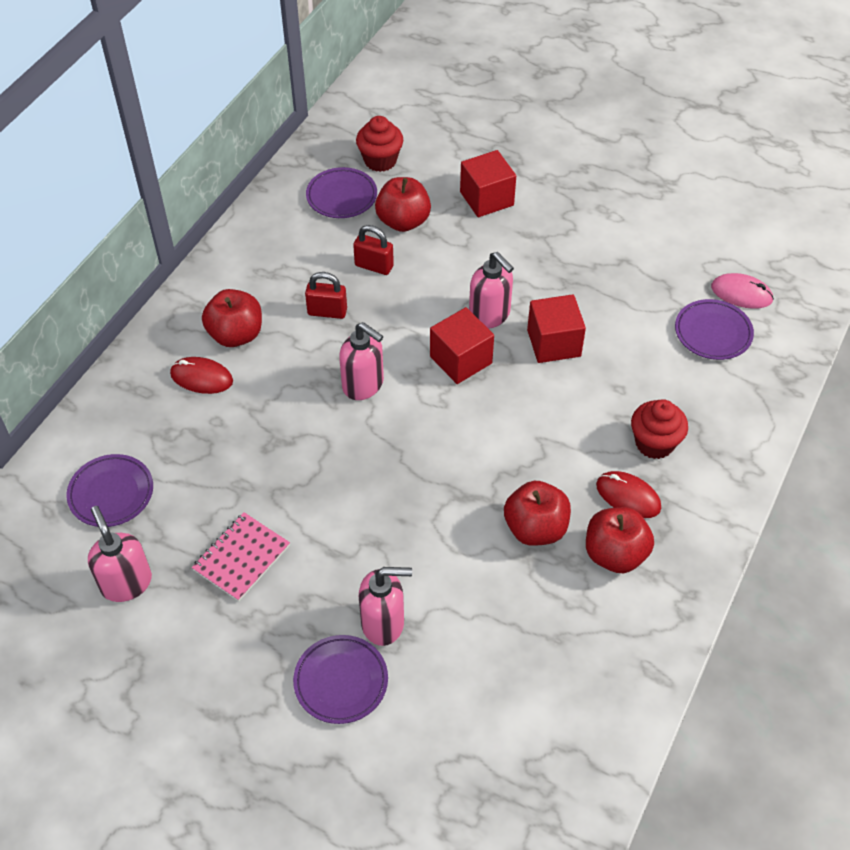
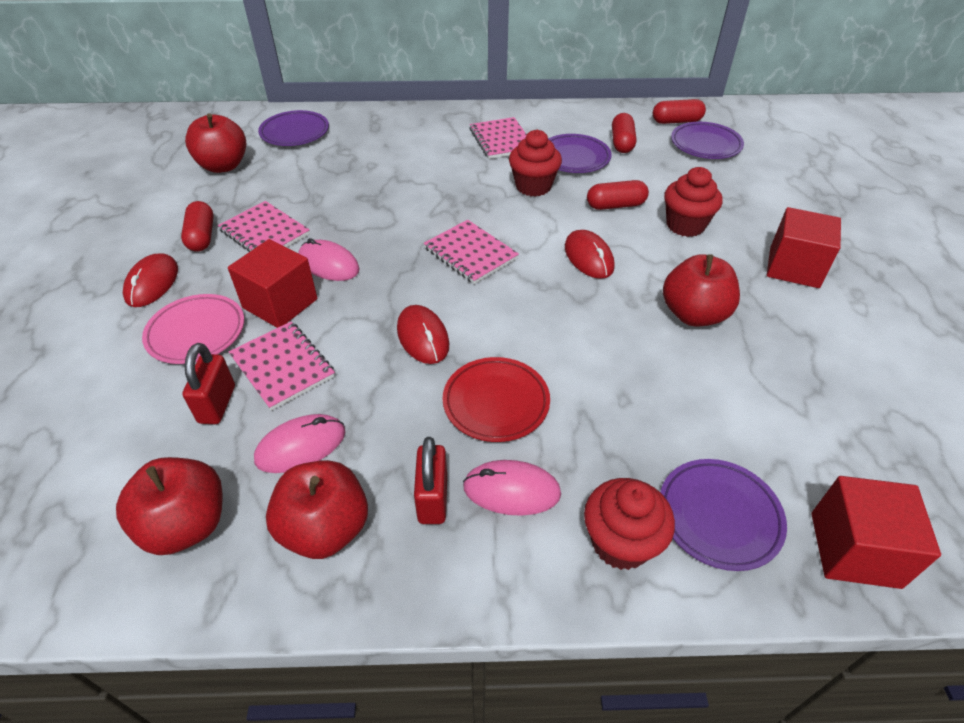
pink mouse: 1 -> 3
pink notebook: 1 -> 4
pink plate: 0 -> 1
pink soap dispenser: 4 -> 0
red capsule: 0 -> 4
red cupcake: 2 -> 3
red mouse: 2 -> 3
red plate: 0 -> 1

